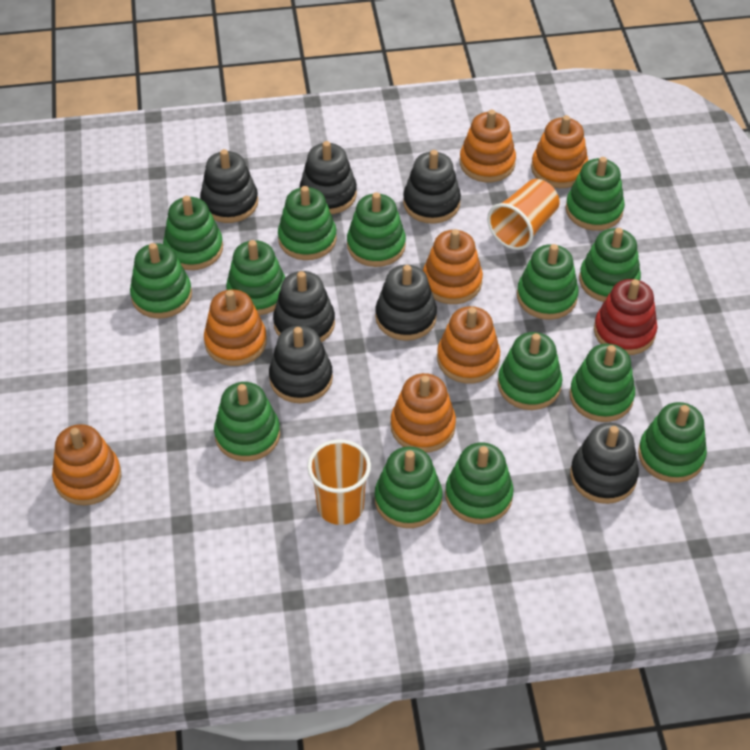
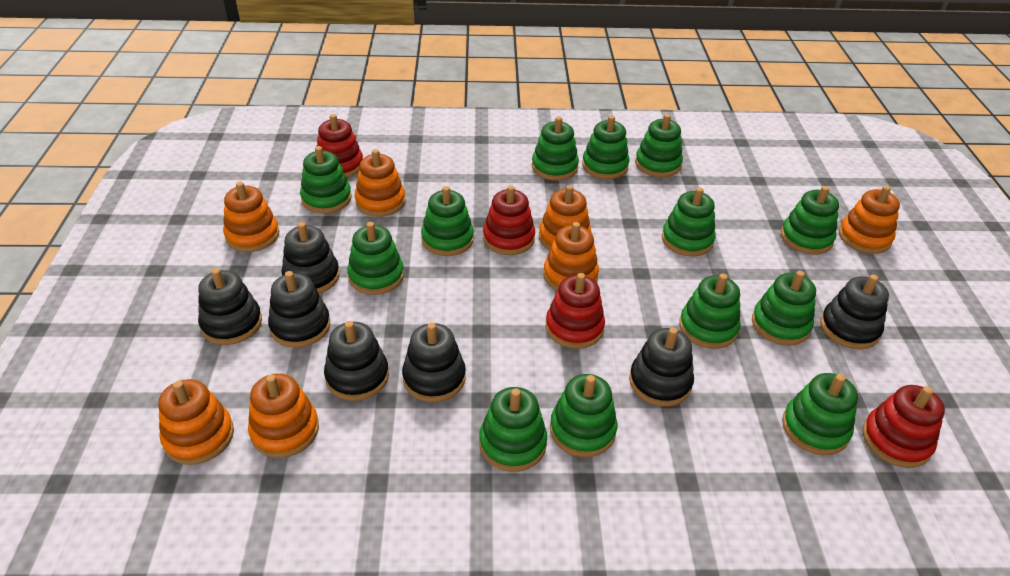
green stacking toy: 14 -> 13
orange cup: 2 -> 0
red stacking toy: 1 -> 4

